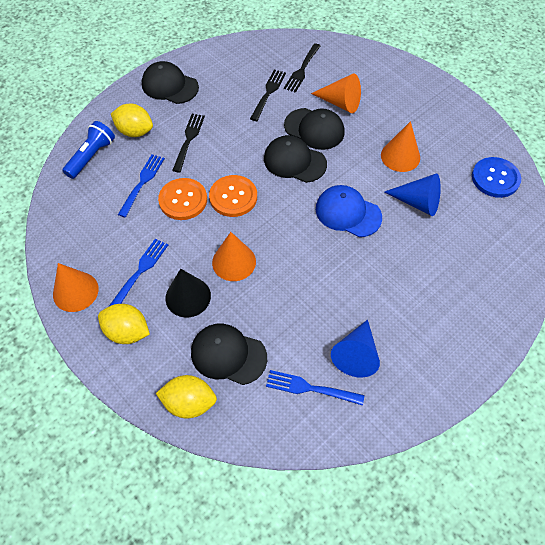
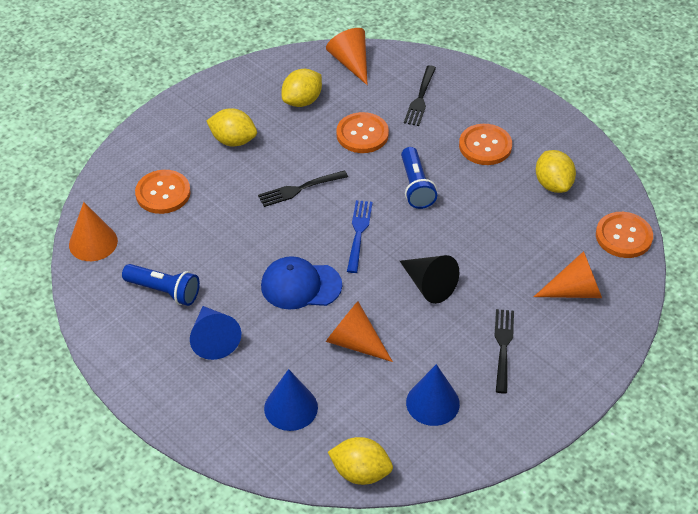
black cap: 4 -> 0
blue button: 1 -> 0
blue cone: 2 -> 3
blue flashlight: 1 -> 2
blue fork: 3 -> 1
orange button: 2 -> 4
yellow lemon: 3 -> 4

